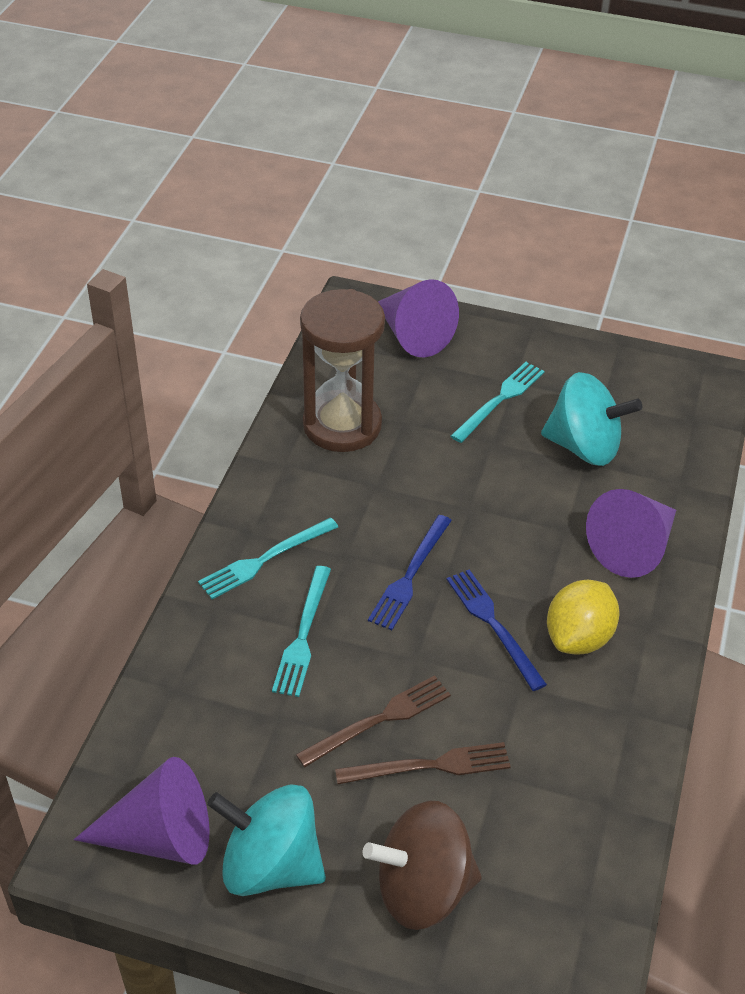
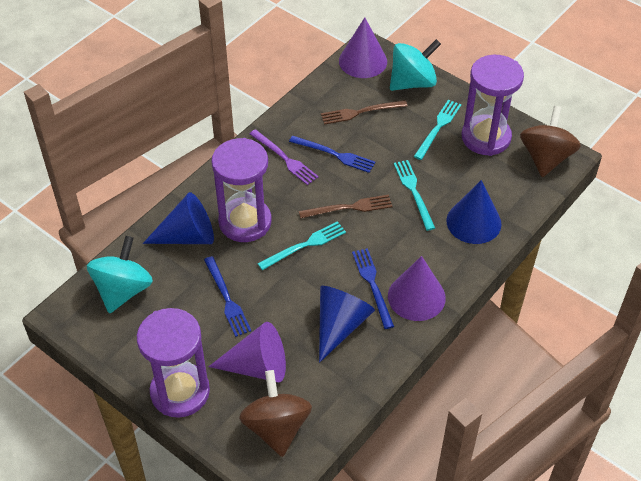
blue cone: 0 -> 3
blue fork: 2 -> 3
brown hourglass: 1 -> 0
brown spinning top: 1 -> 2
purple fork: 0 -> 1
purple hourglass: 0 -> 3
yellow lemon: 1 -> 0

